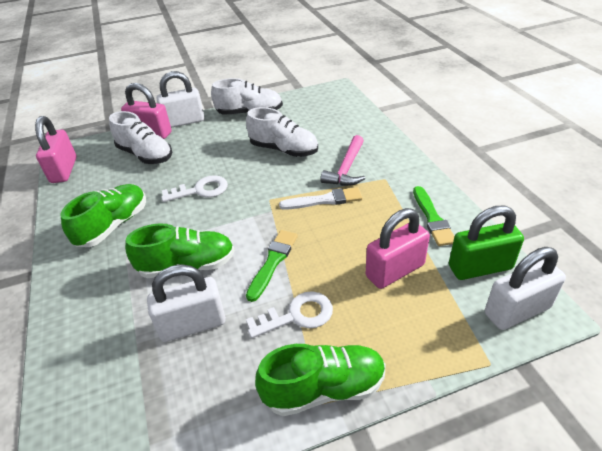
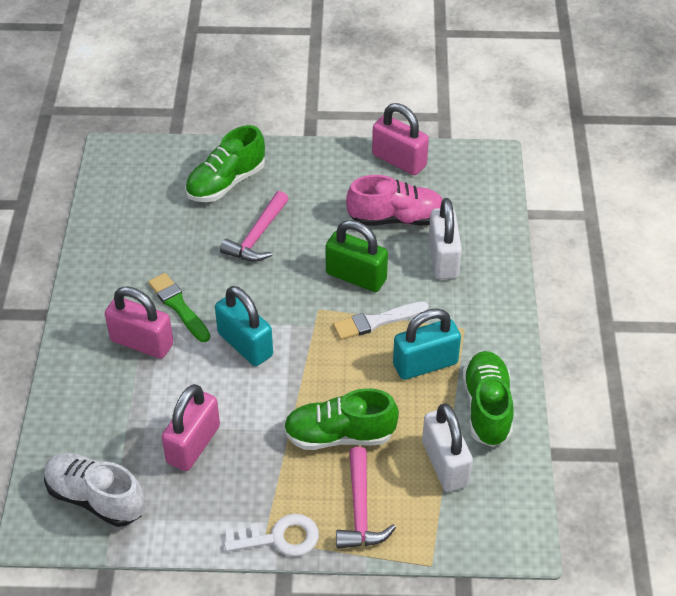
green brush: 2 -> 1
pink hammer: 1 -> 2
pink shoe: 0 -> 1
turquoise padlock: 0 -> 2
white key: 2 -> 1
white padlock: 3 -> 2
white shoe: 3 -> 1

